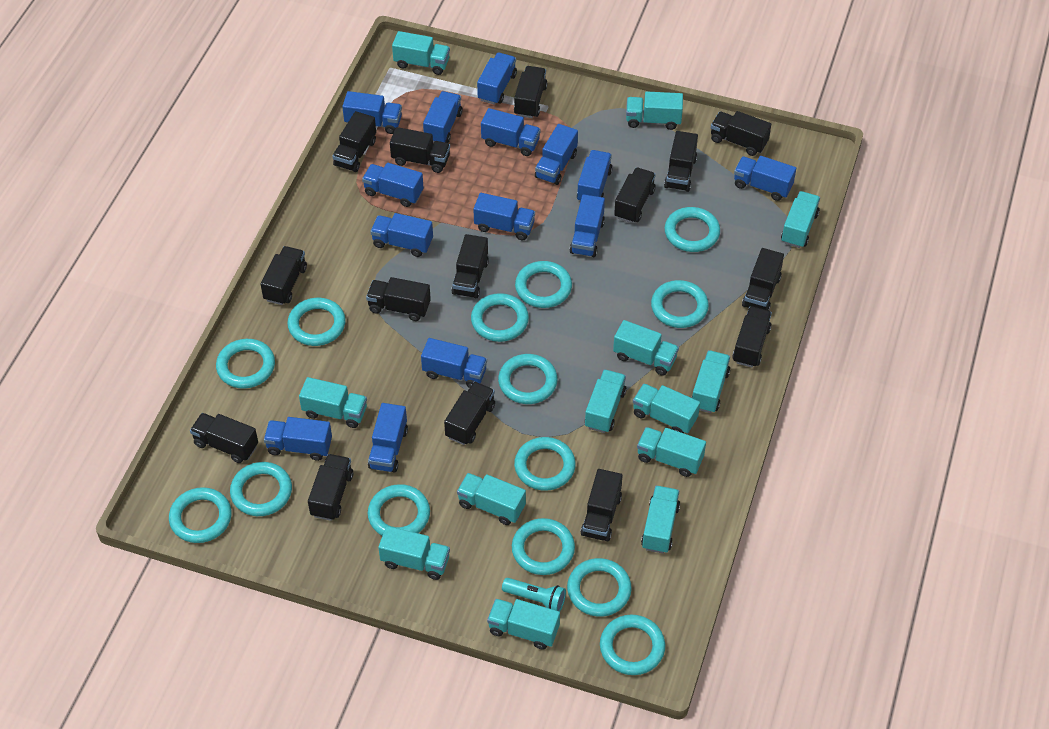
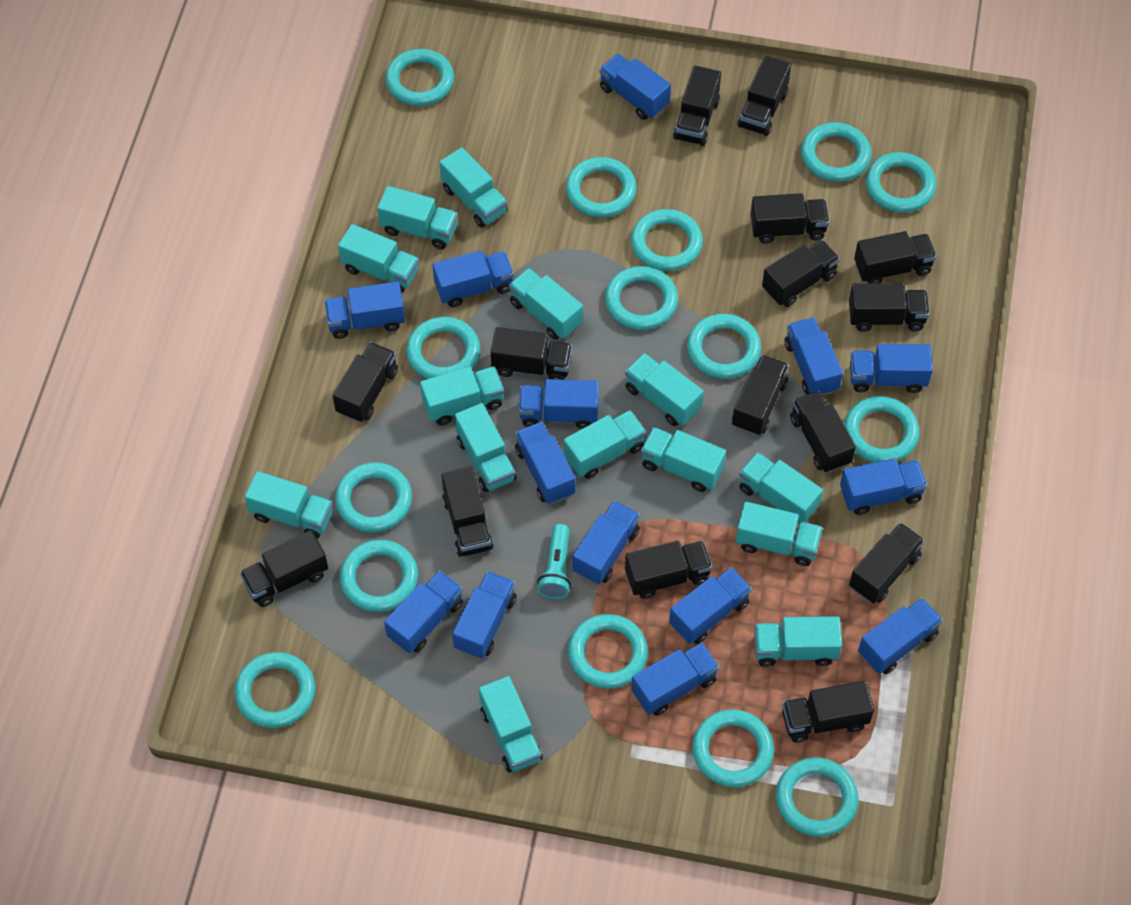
turquoise ring: 14 -> 15
turquoise truck: 13 -> 14

